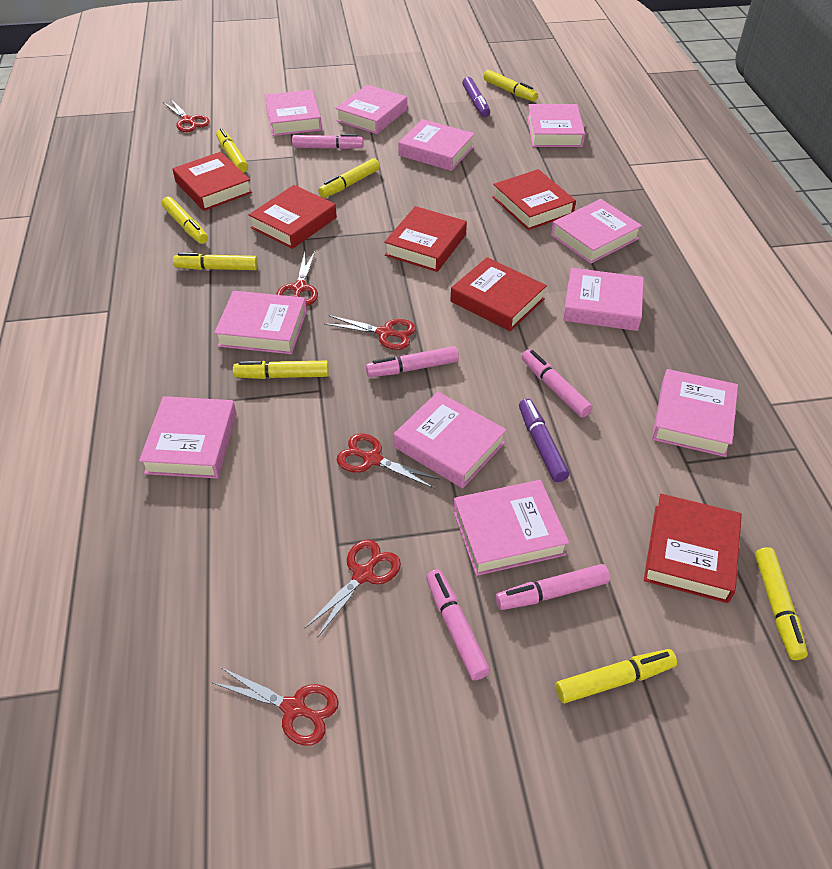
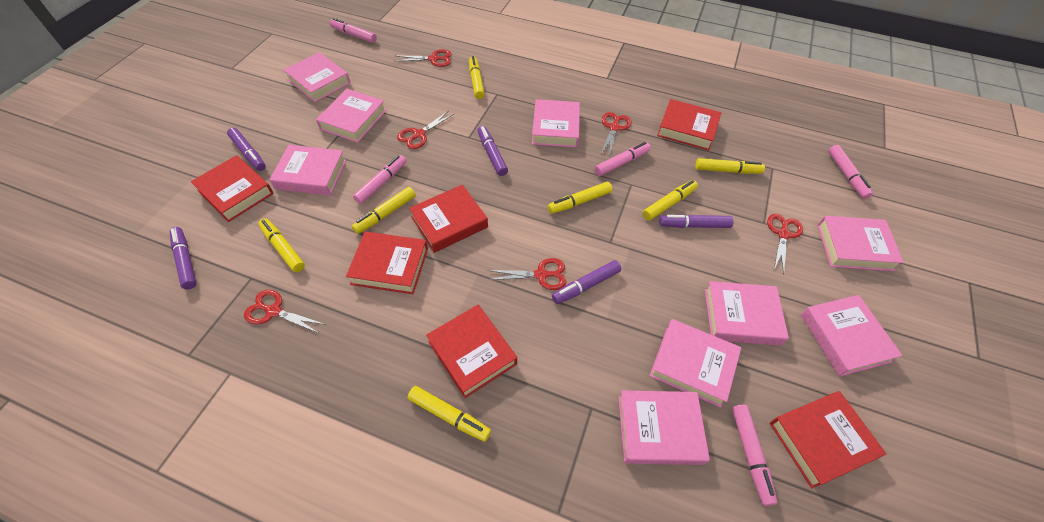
pink book: 11 -> 9
purple marker: 2 -> 5
yellow marker: 8 -> 7

